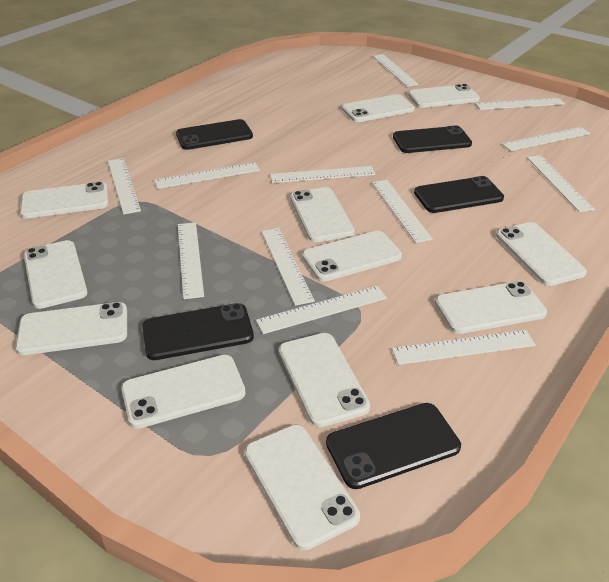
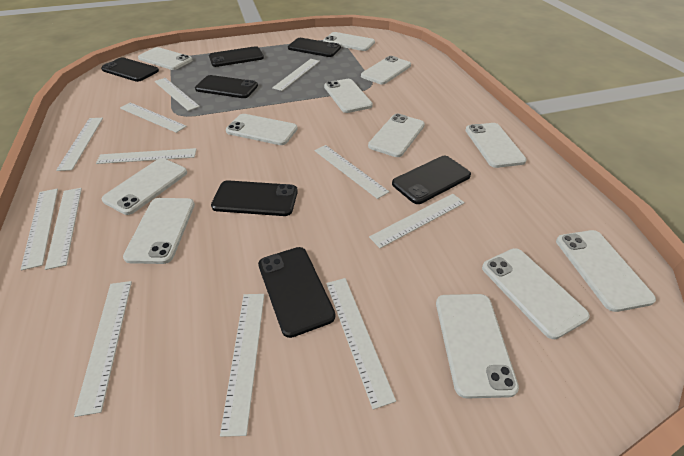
black phone: 5 -> 7

